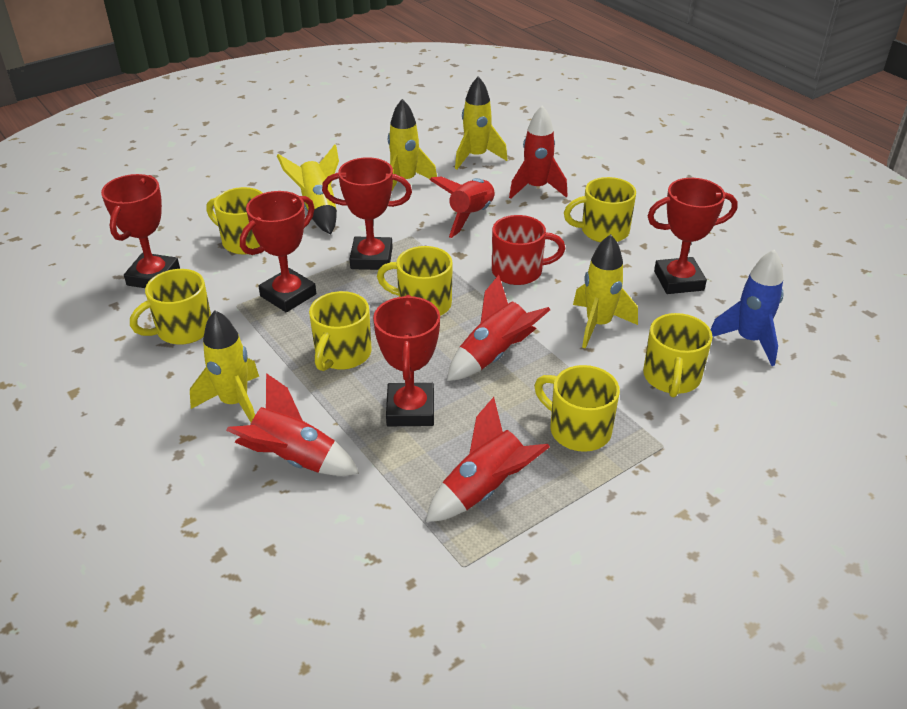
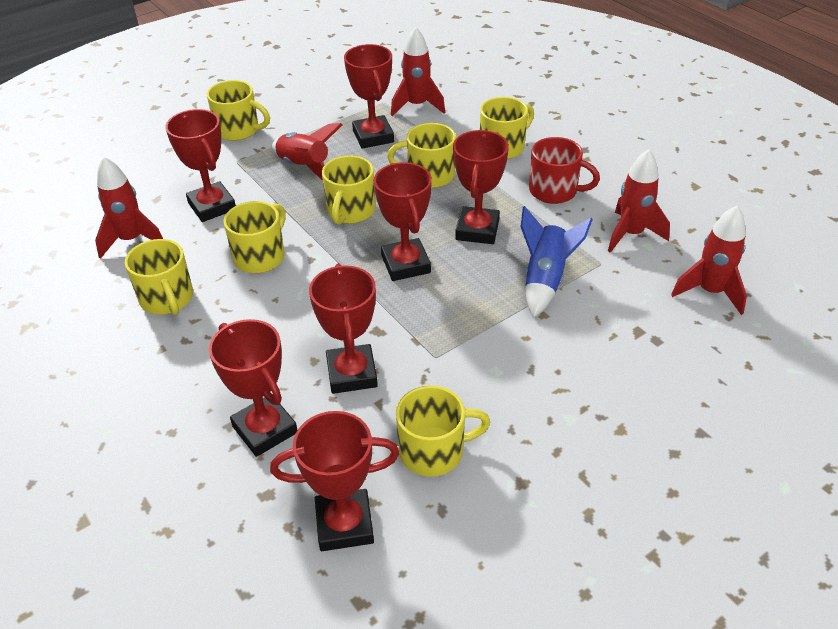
red trophy: 5 -> 7
yellow rocket: 5 -> 0

